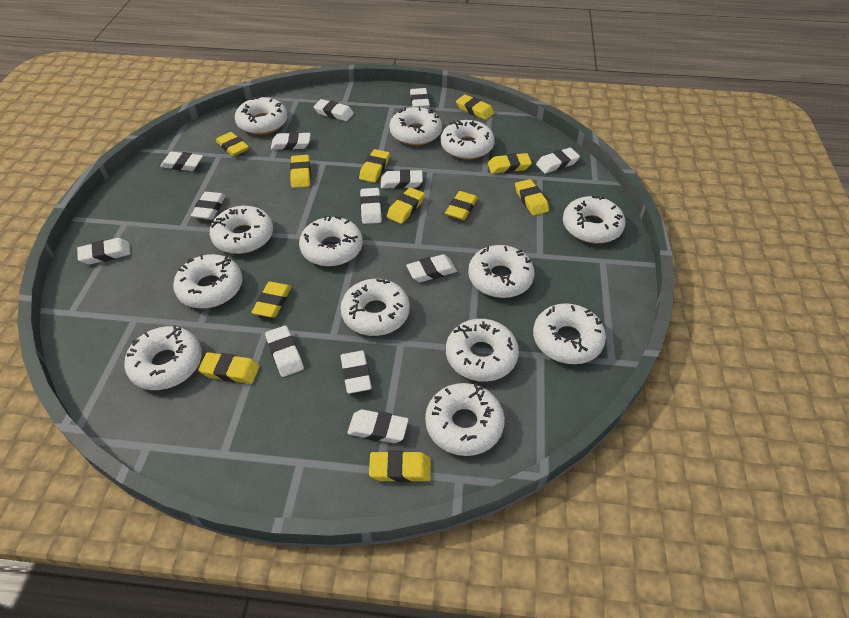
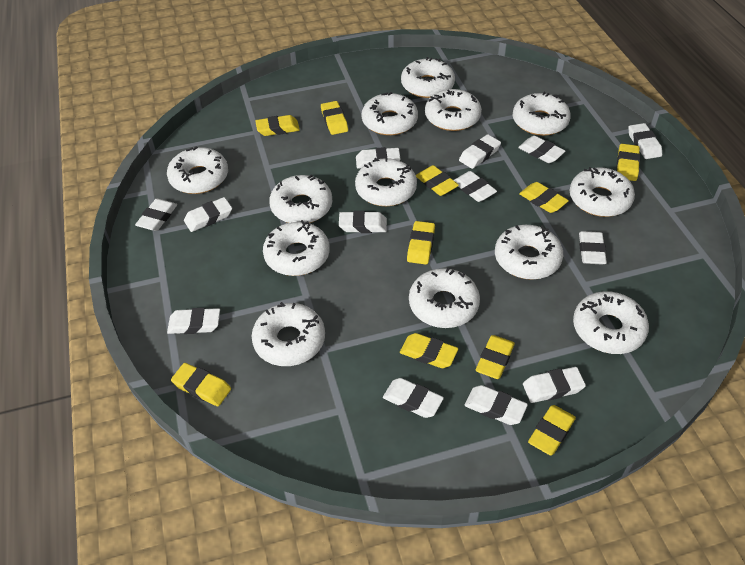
yellow eraser: 11 -> 10

